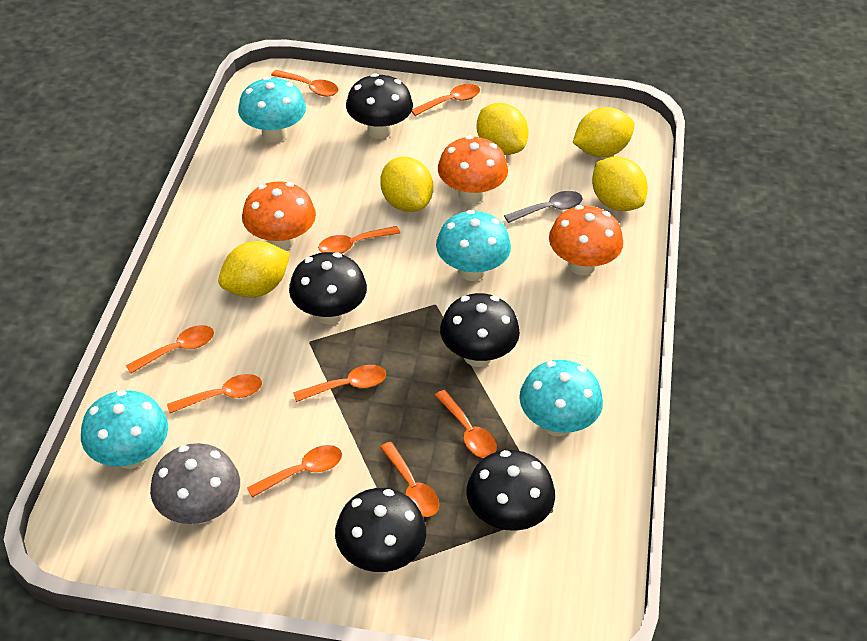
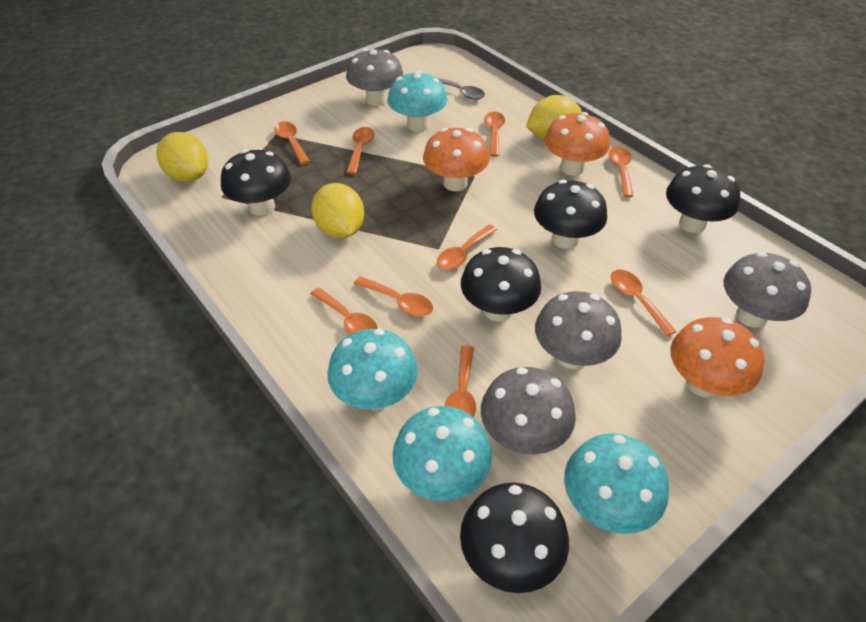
grey mushroom: 1 -> 4
yellow lemon: 5 -> 3

